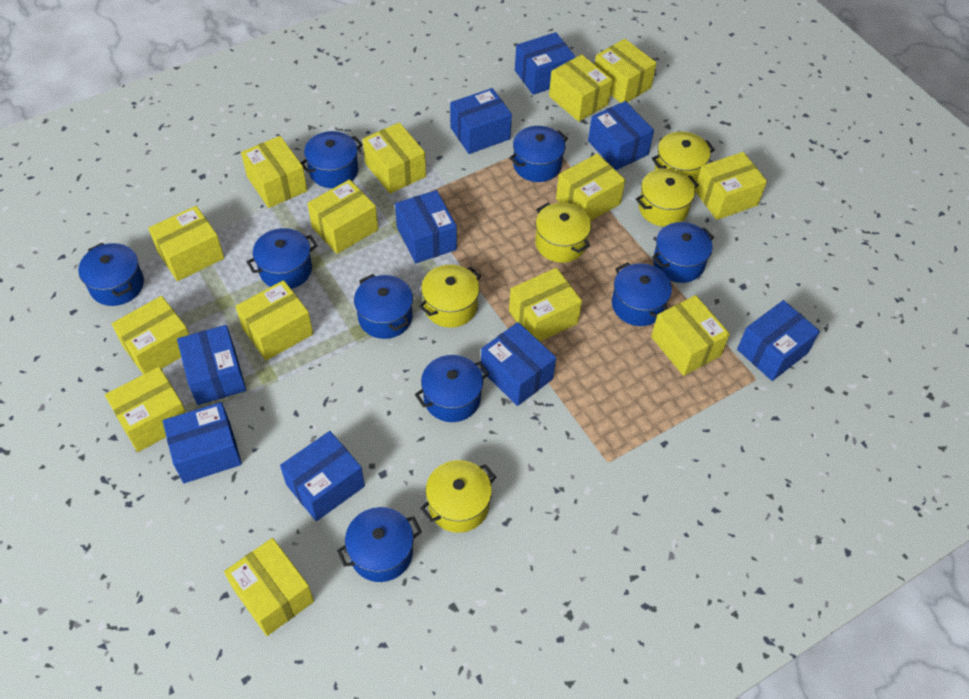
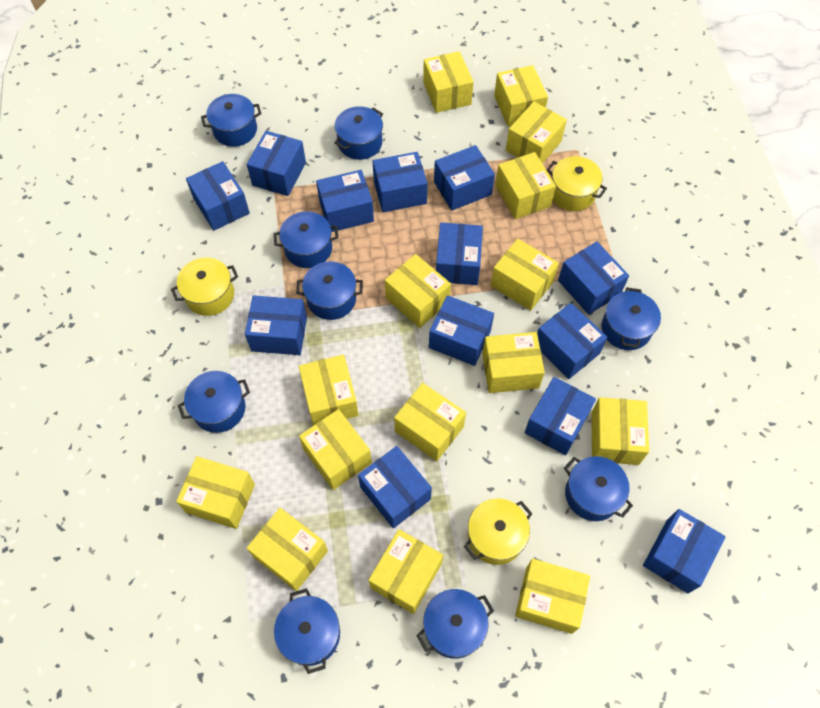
blue box: 9 -> 13
yellow box: 14 -> 15
yellow pot: 5 -> 3

